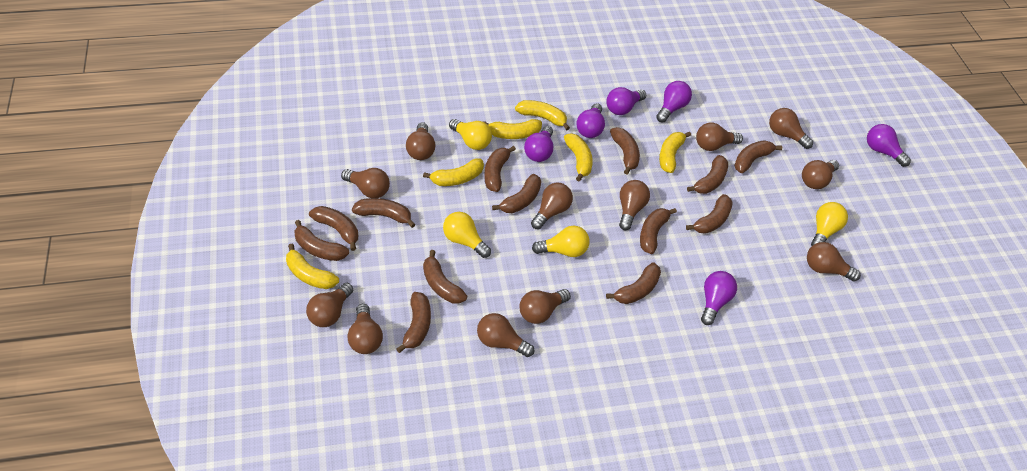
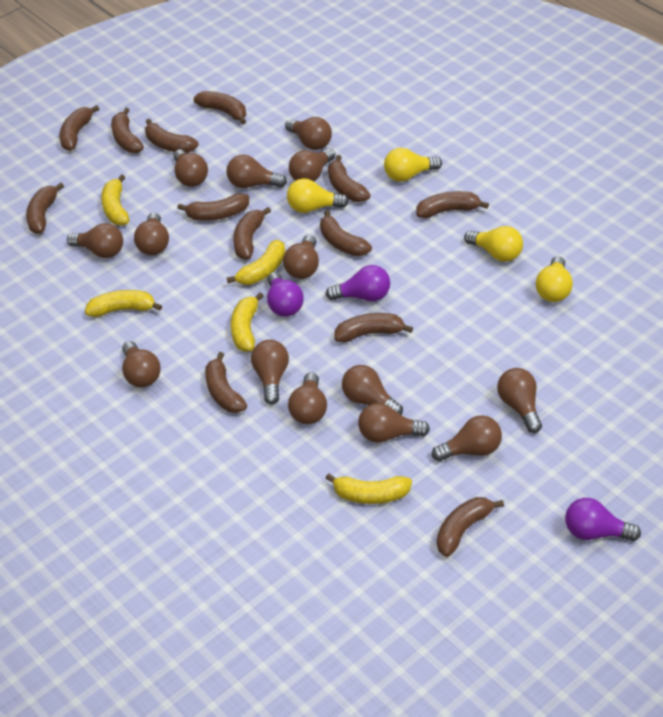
brown light bulb: 12 -> 14
purple light bulb: 6 -> 3
yellow banana: 6 -> 5

